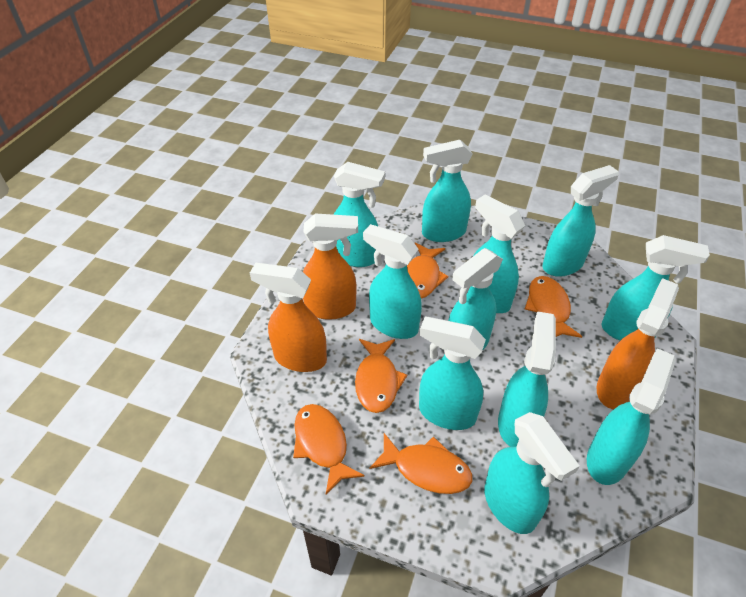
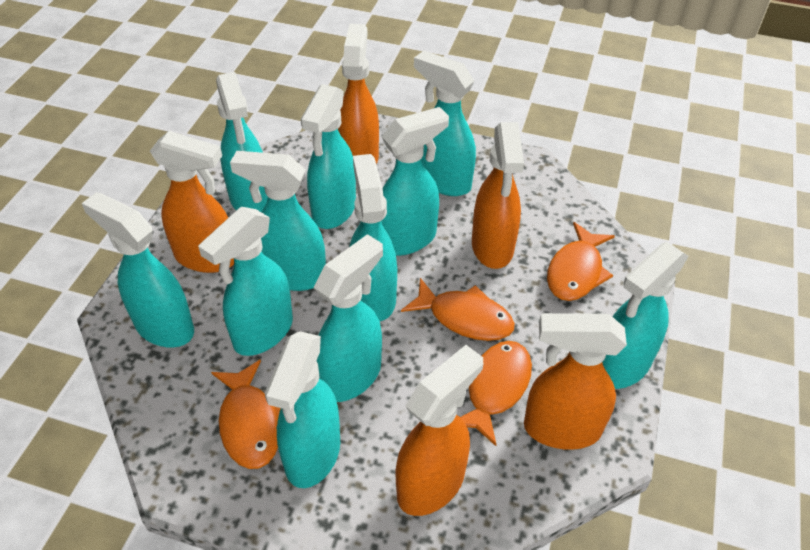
orange fish: 5 -> 4
orange spray bottle: 3 -> 5

